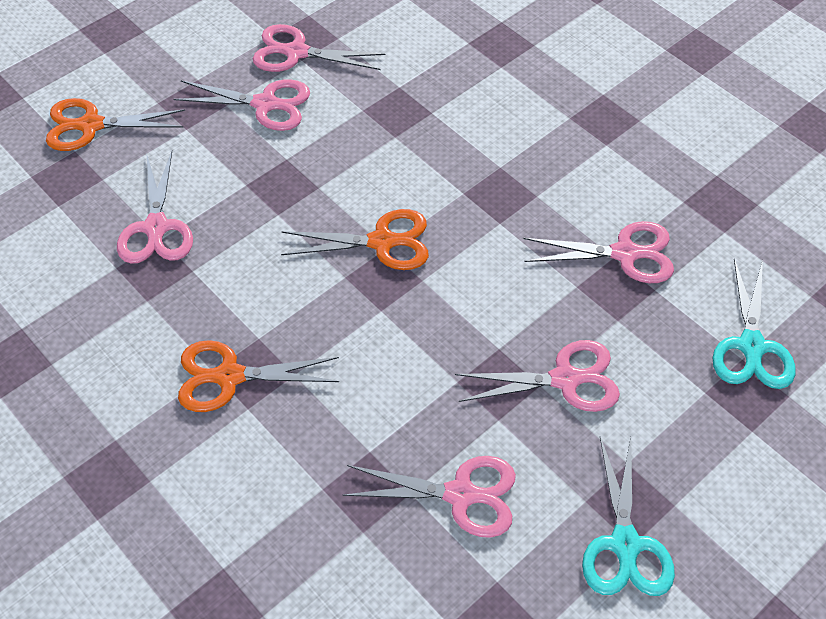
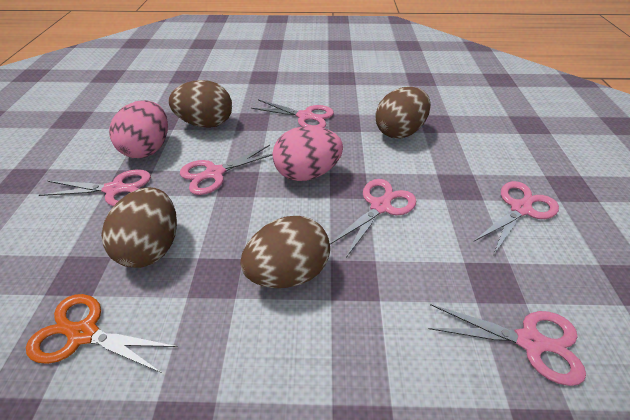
brown egg: 0 -> 4
orange scissors: 3 -> 1
pink egg: 0 -> 2
turquoise scissors: 2 -> 0

